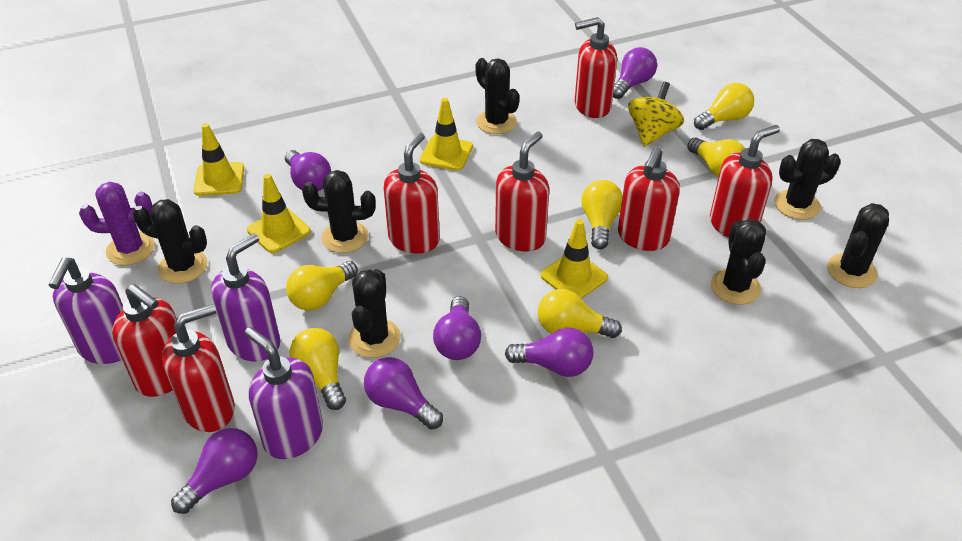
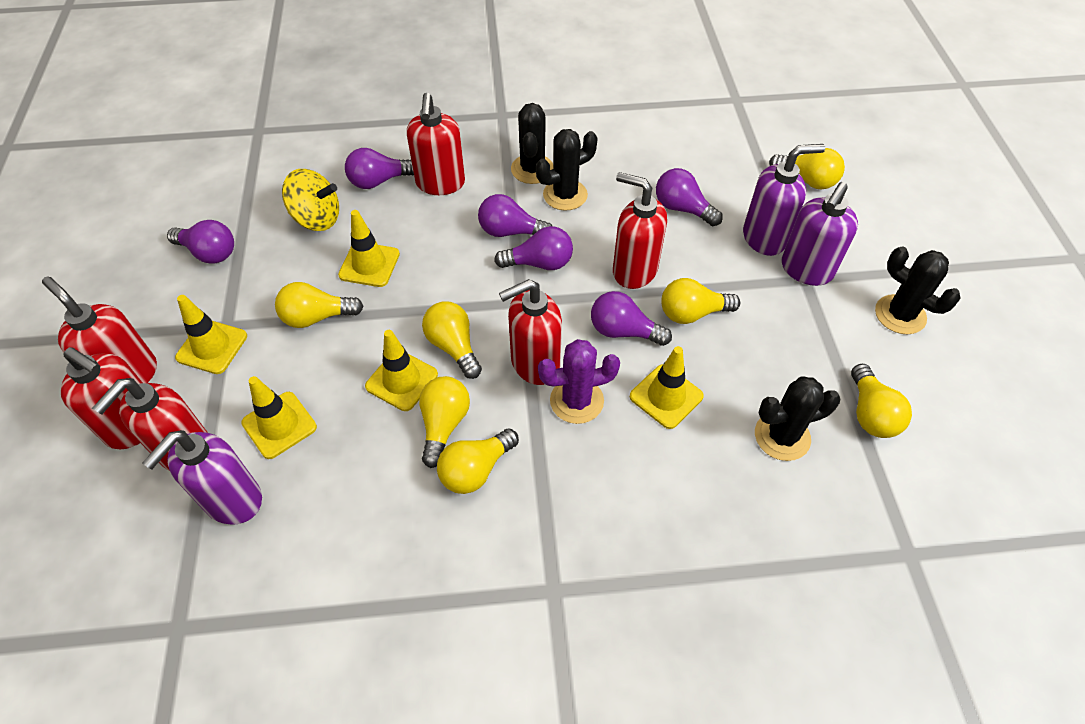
black cactus: 7 -> 4
red soap dispenser: 7 -> 6
yellow light bulb: 6 -> 7
yellow traffic cone: 4 -> 5

